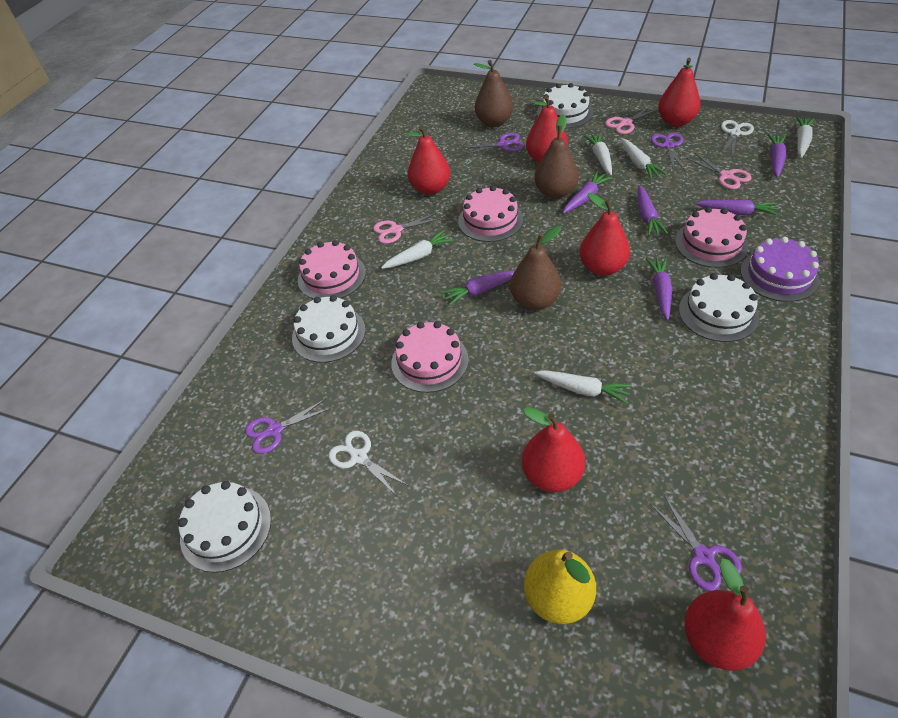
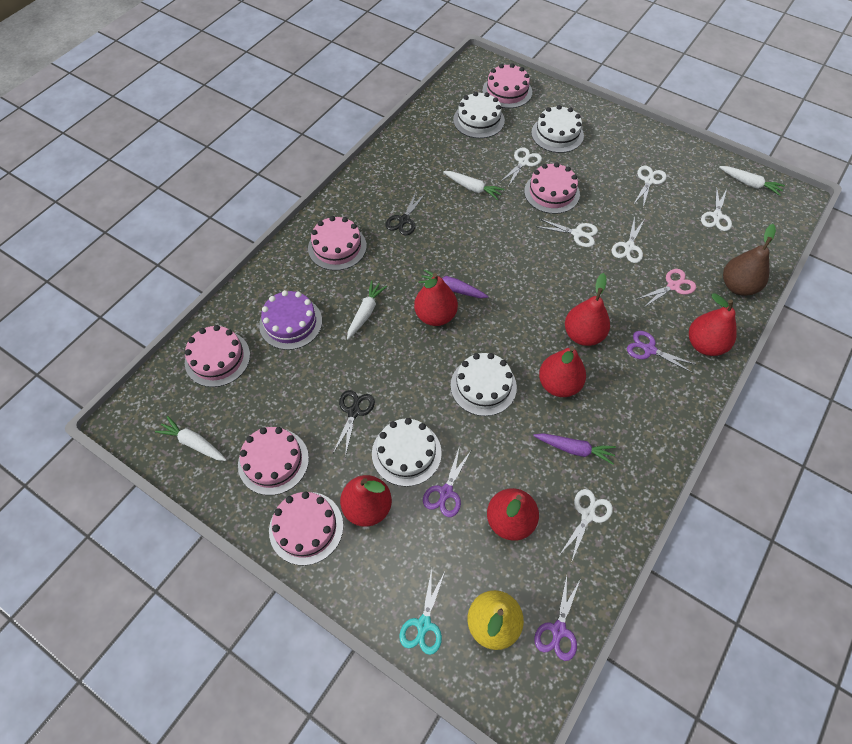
black scissors: 0 -> 2
brown pear: 3 -> 1
pink cake: 4 -> 6
pink scissors: 3 -> 1
purple carrot: 6 -> 2
purple scissors: 4 -> 3
turquoise scissors: 0 -> 1
white carrot: 5 -> 4
white scissors: 2 -> 6

